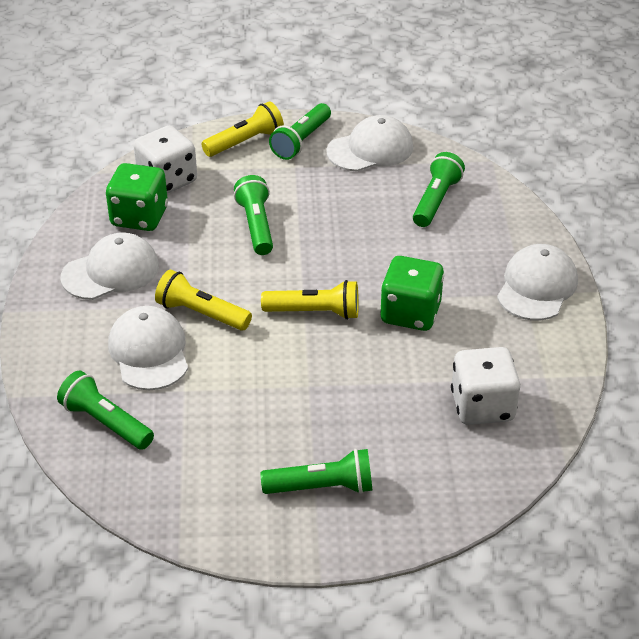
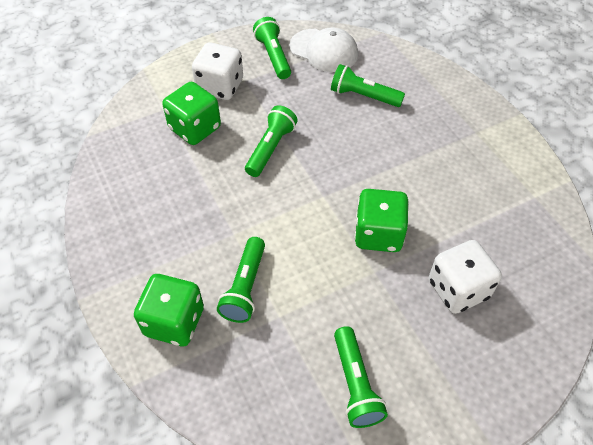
green dice: 2 -> 3
white cap: 4 -> 1
yellow flashlight: 3 -> 0

